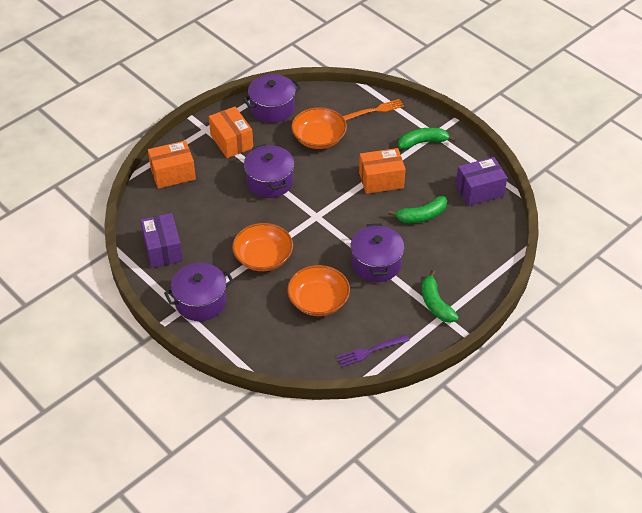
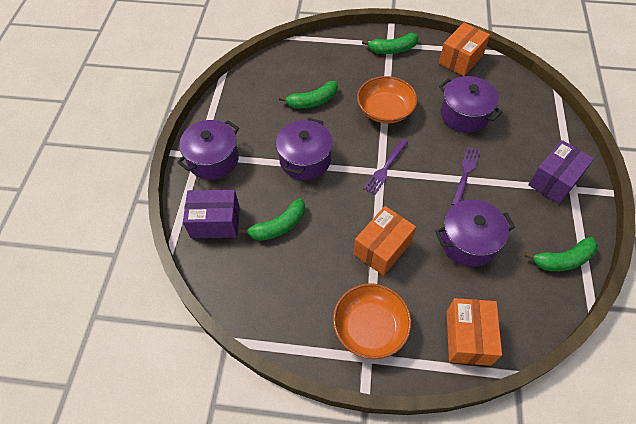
green banana: 3 -> 4
orange bowl: 3 -> 2
orange fork: 1 -> 0
purple fork: 1 -> 2

